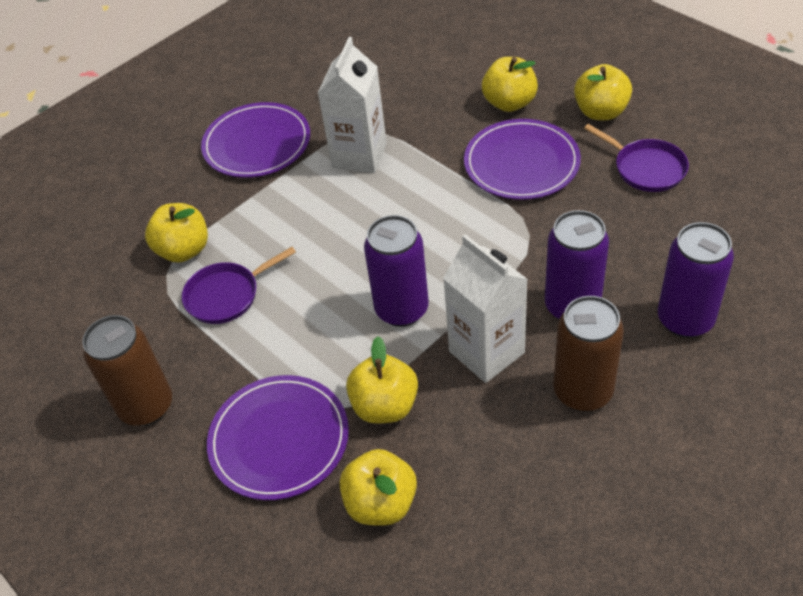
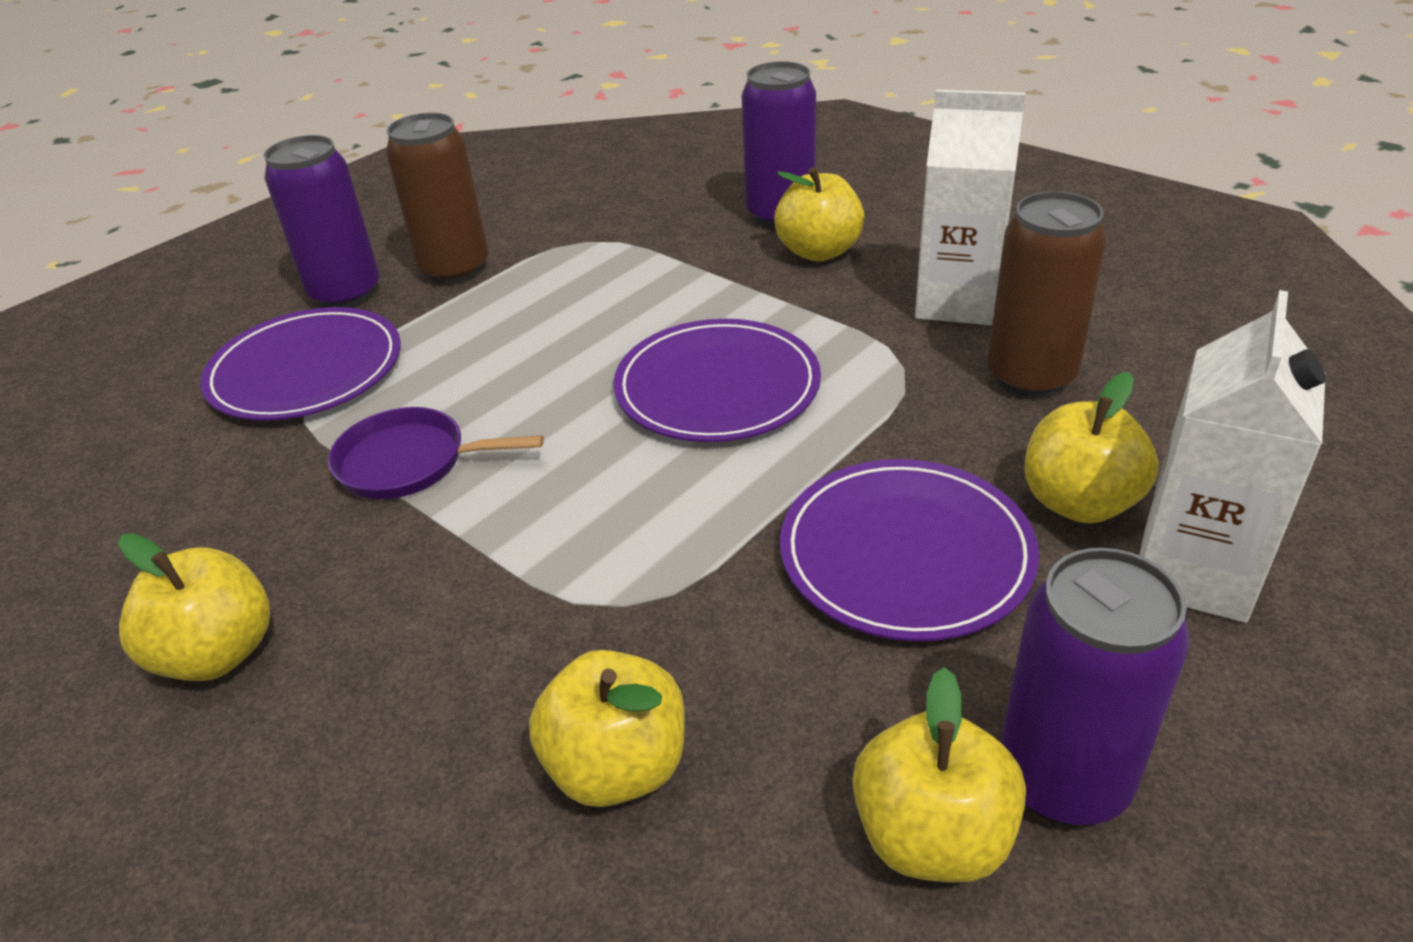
purple pan: 2 -> 1

